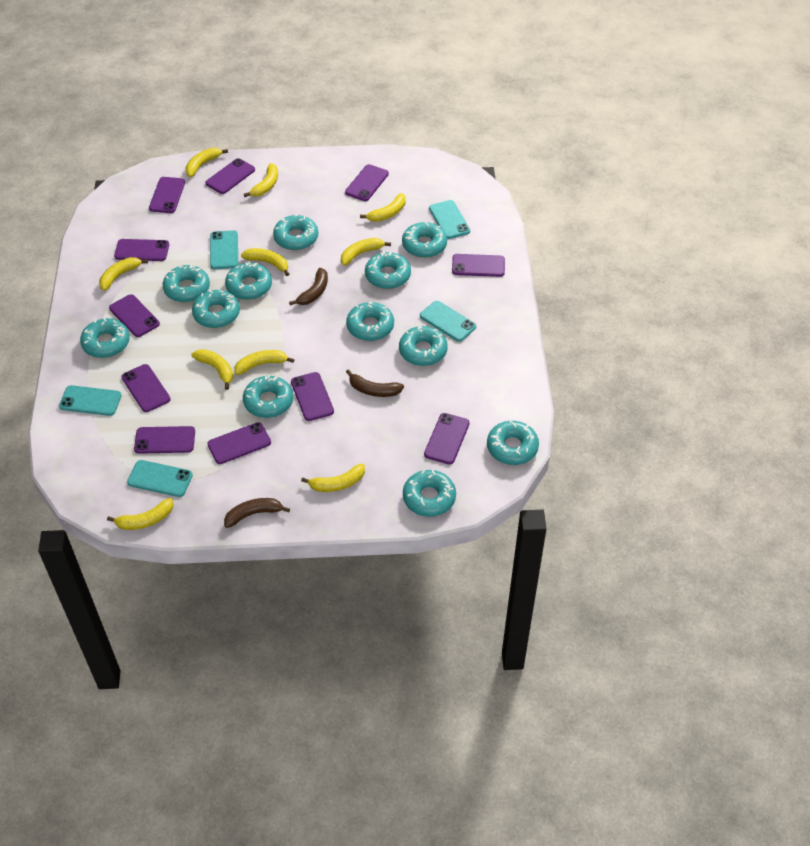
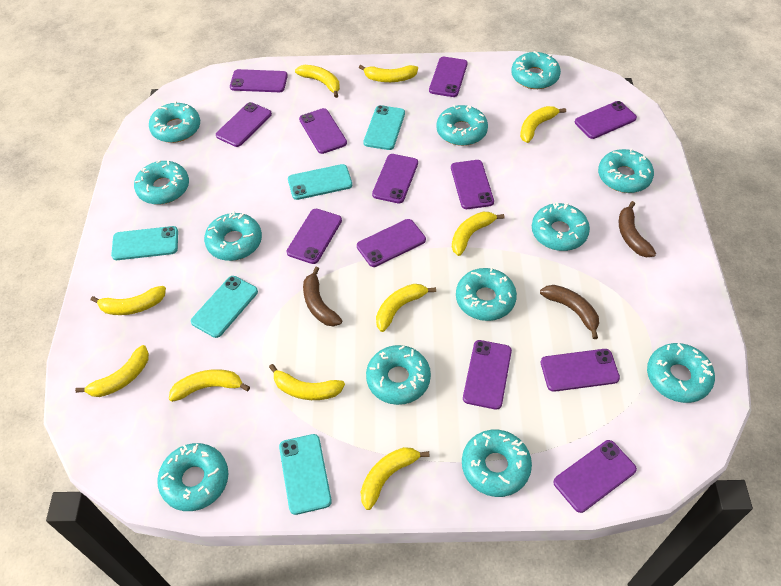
purple phone: 11 -> 12

